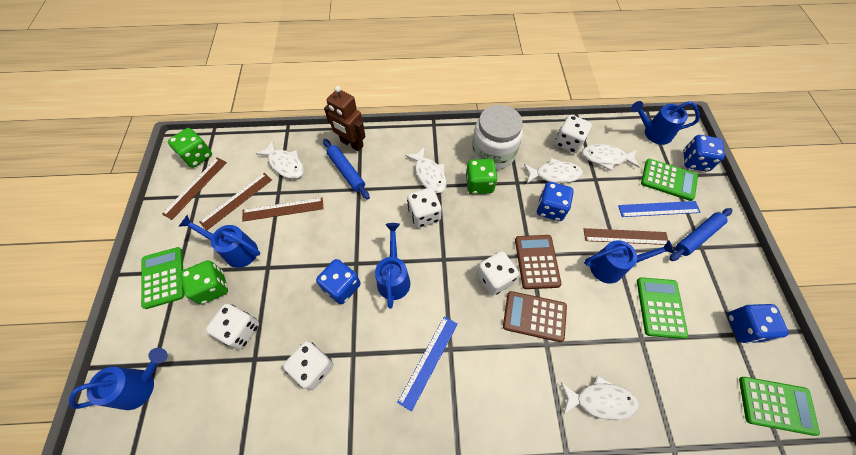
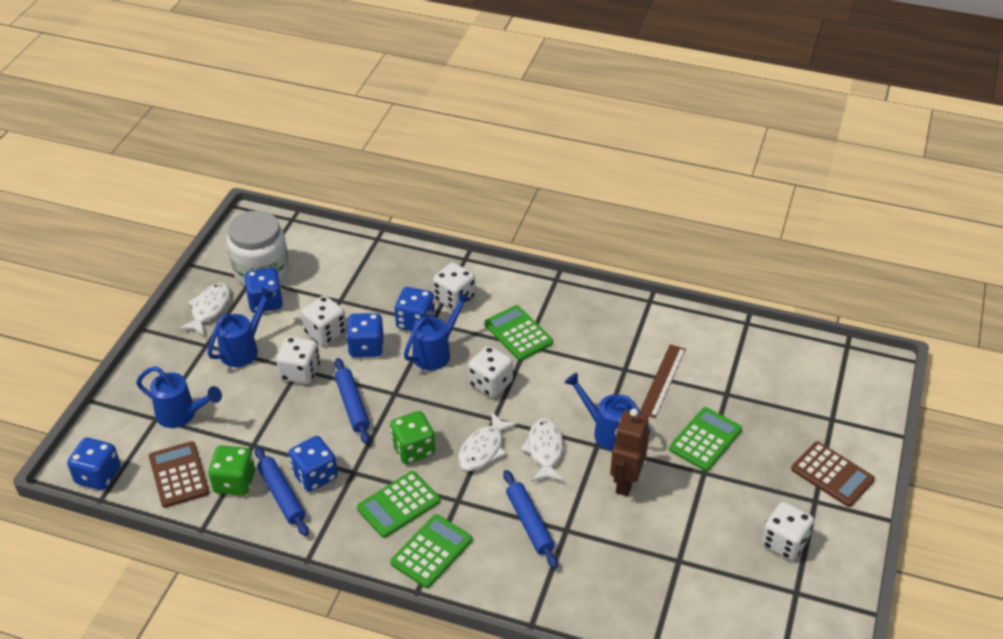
blue dice: 4 -> 5
blue rolling pin: 2 -> 3
blue ruler: 2 -> 0
blue watering can: 5 -> 4
brown ruler: 4 -> 1
green dice: 3 -> 2
white fish: 5 -> 3

